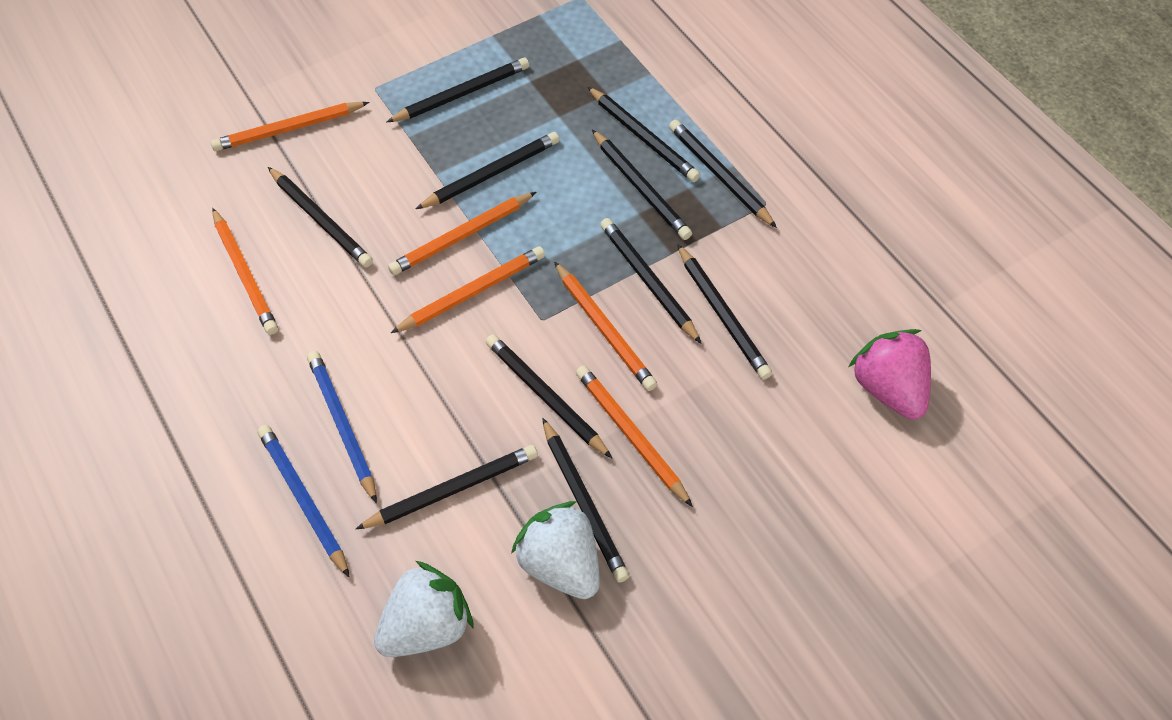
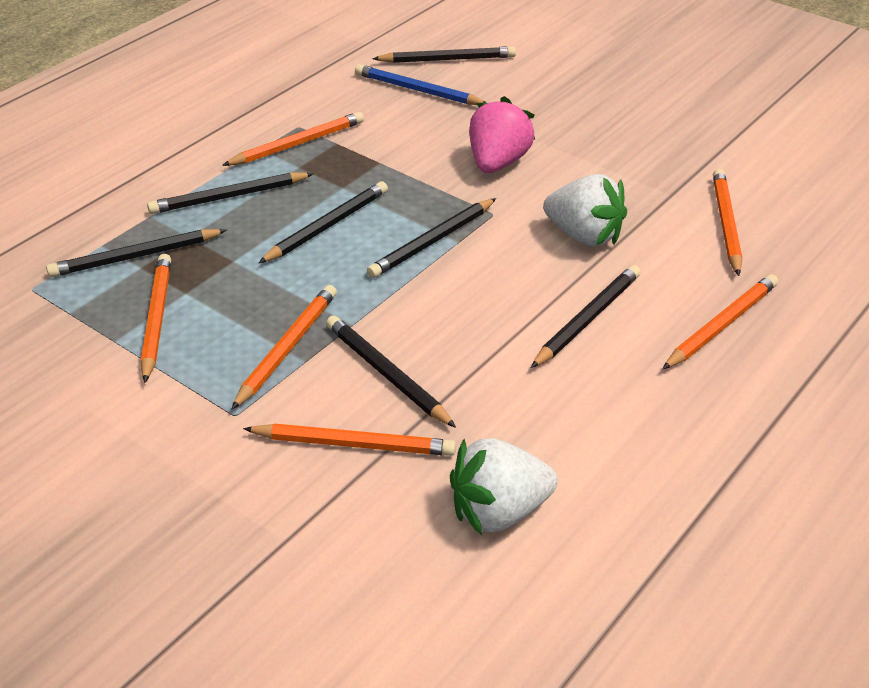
black pencil: 11 -> 7
blue pencil: 2 -> 1

